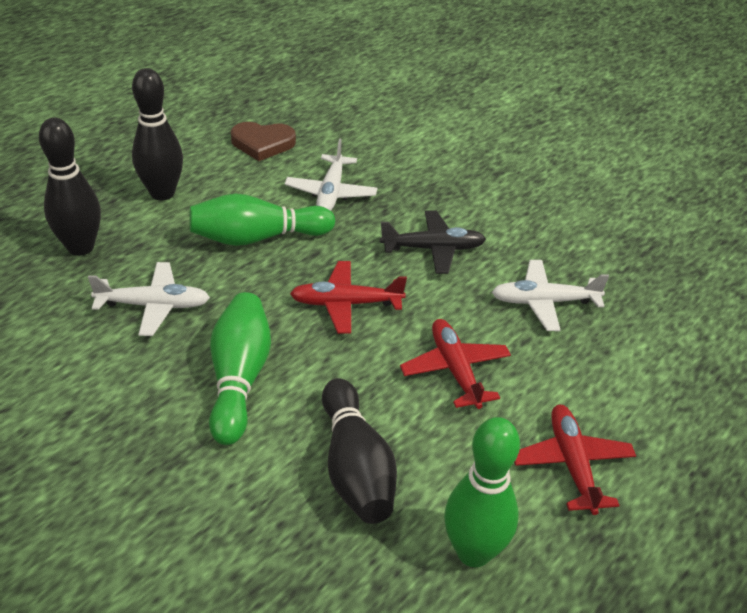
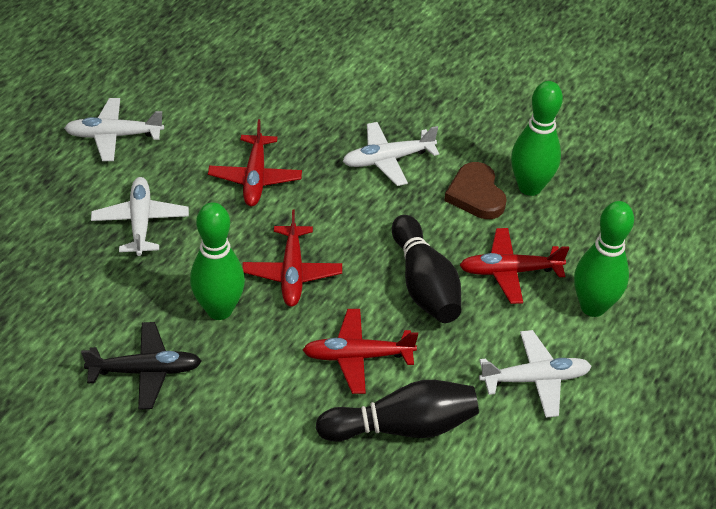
black bowling pin: 3 -> 2
red plane: 3 -> 4
white plane: 3 -> 4

